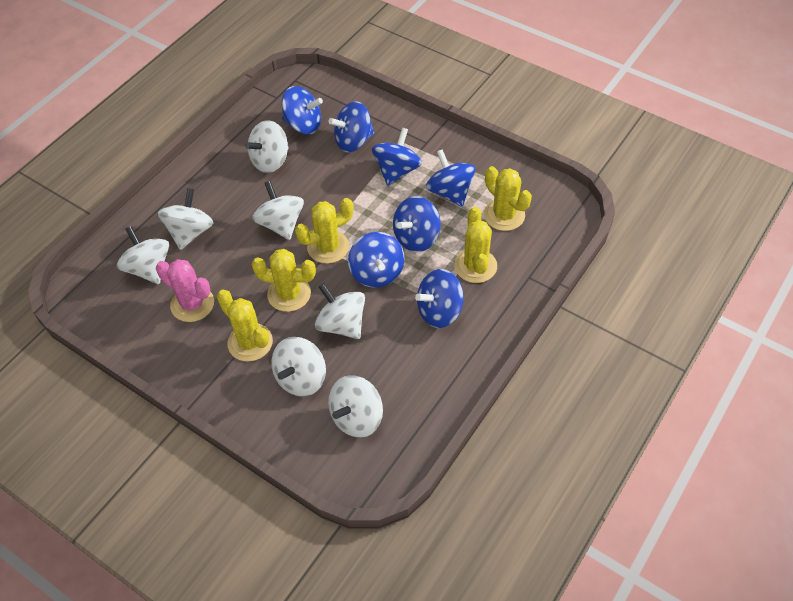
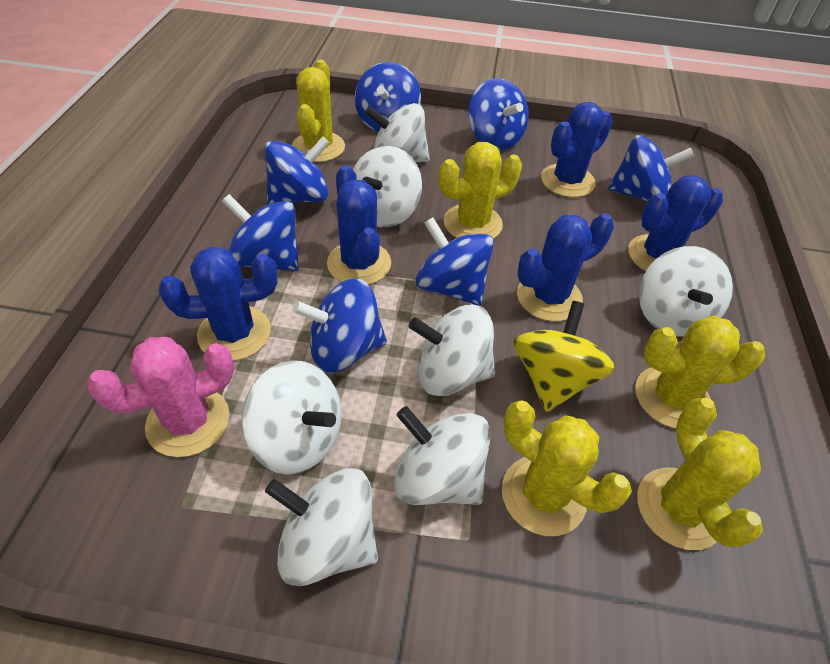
blue cactus: 0 -> 5
yellow spinning top: 0 -> 1

